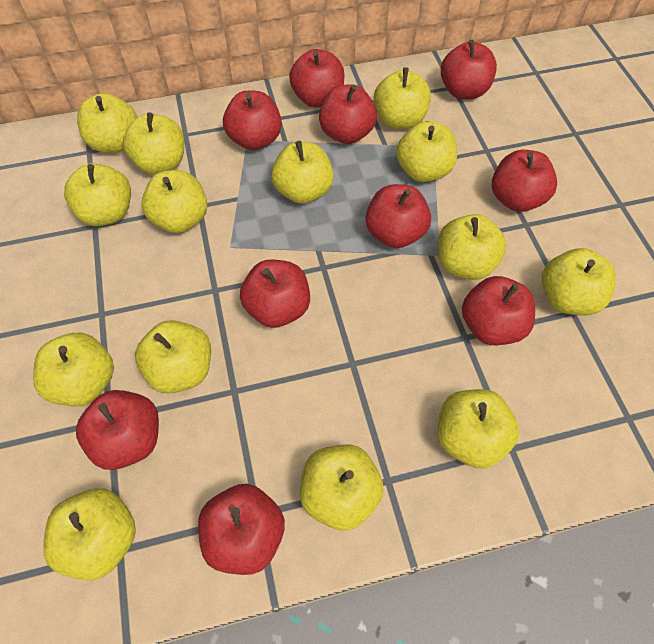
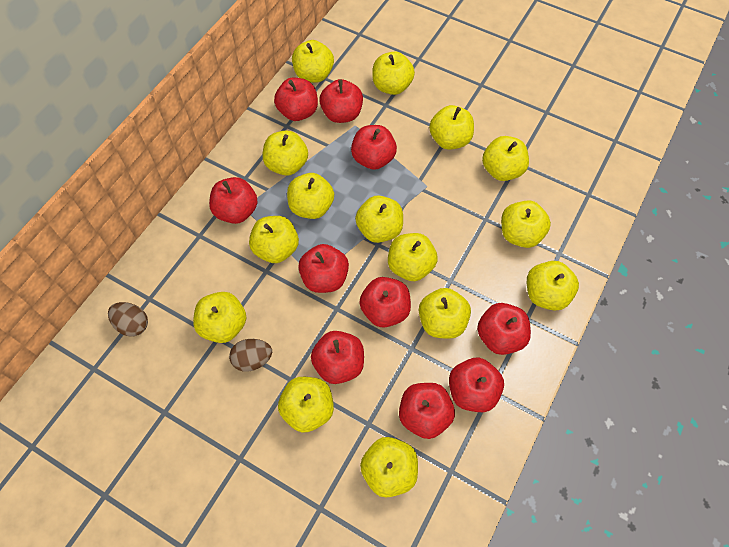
brown egg: 0 -> 2
yellow apple: 14 -> 15

